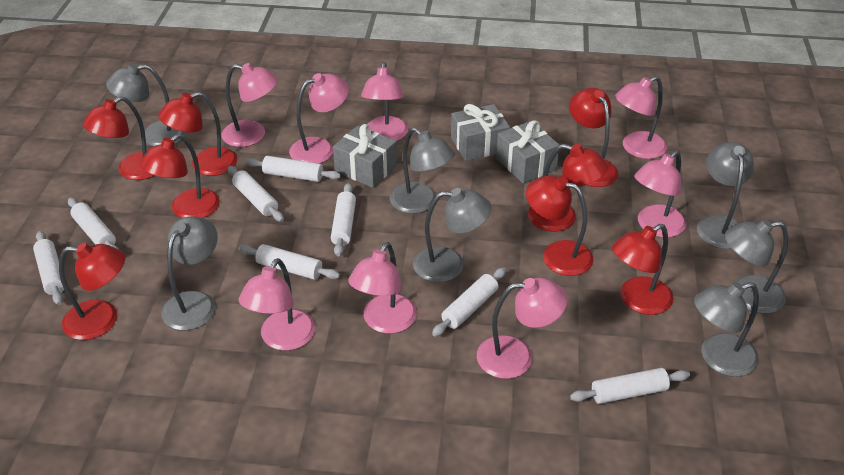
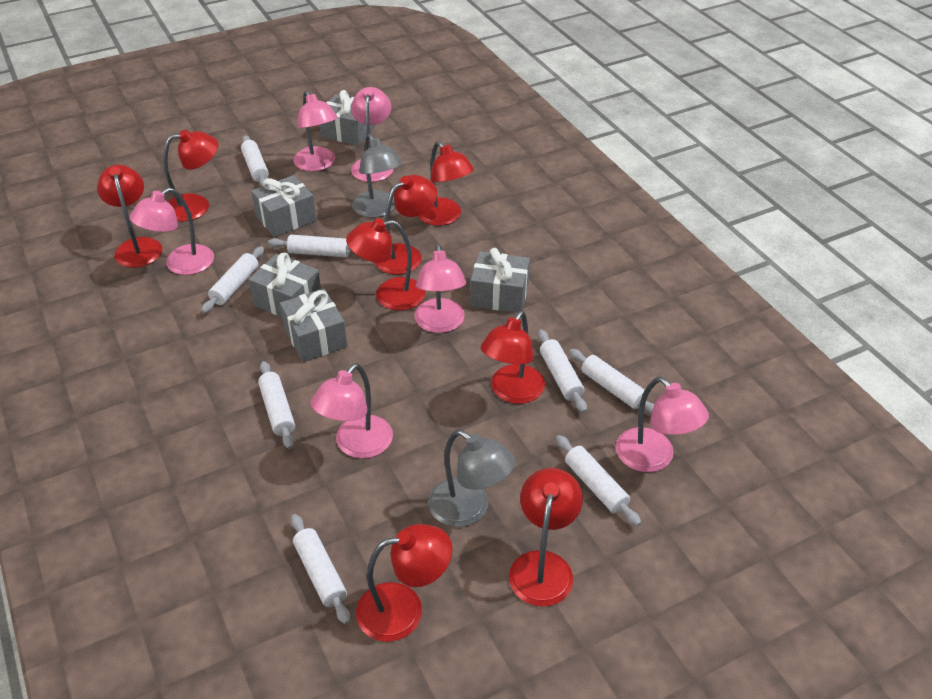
grey gift: 3 -> 5
grey lamp: 7 -> 2
pink lamp: 8 -> 6

